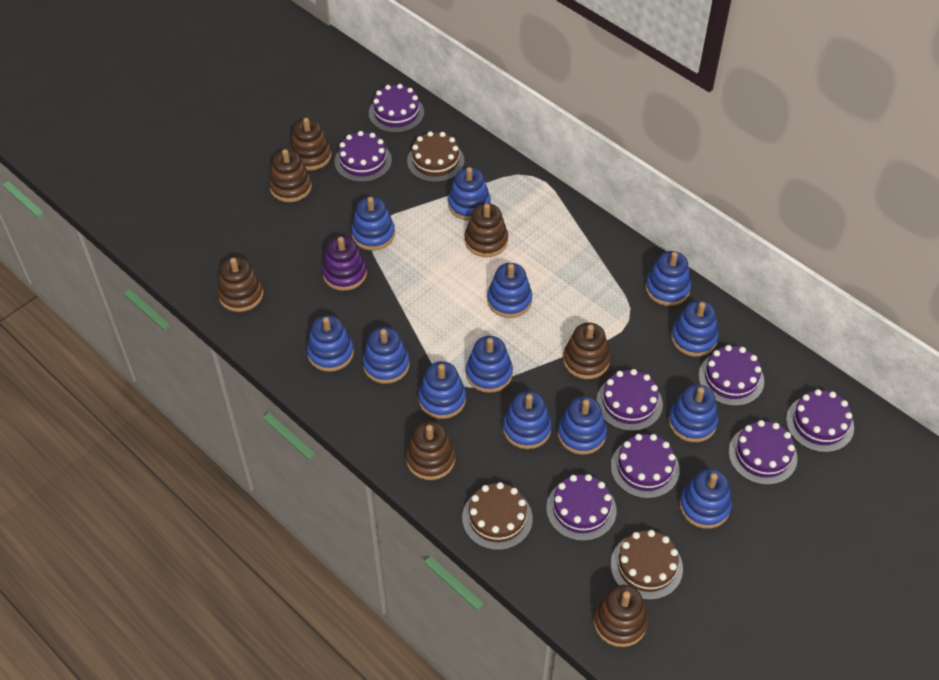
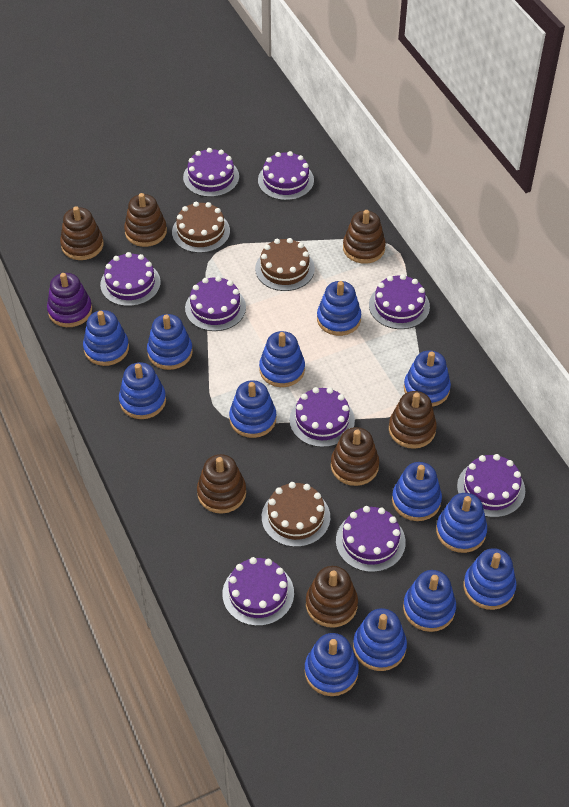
purple cake: 8 -> 9

